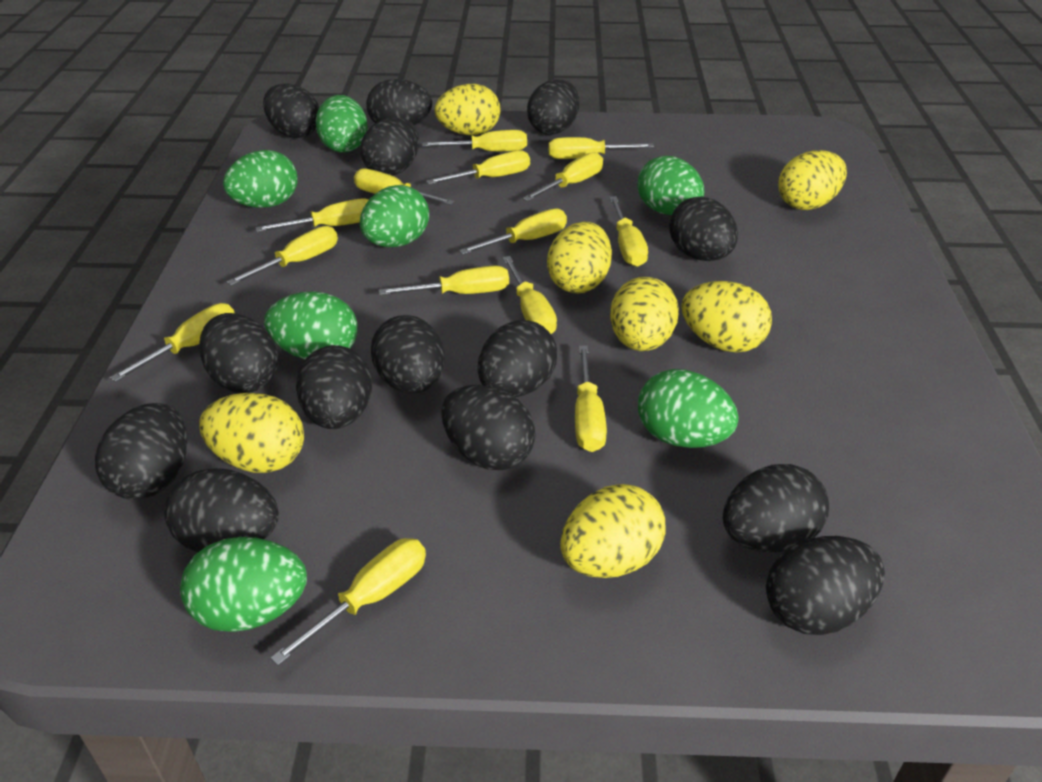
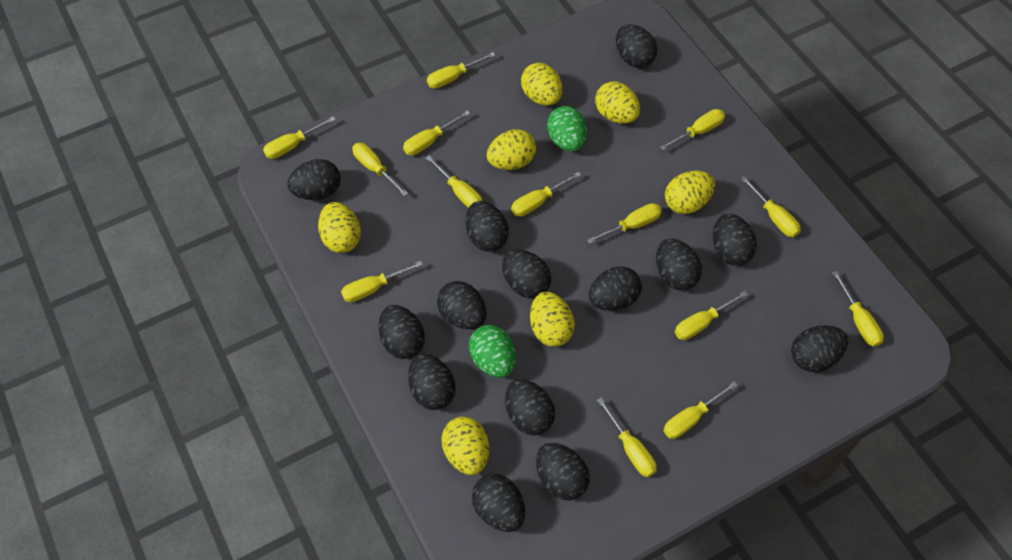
green egg: 7 -> 2

